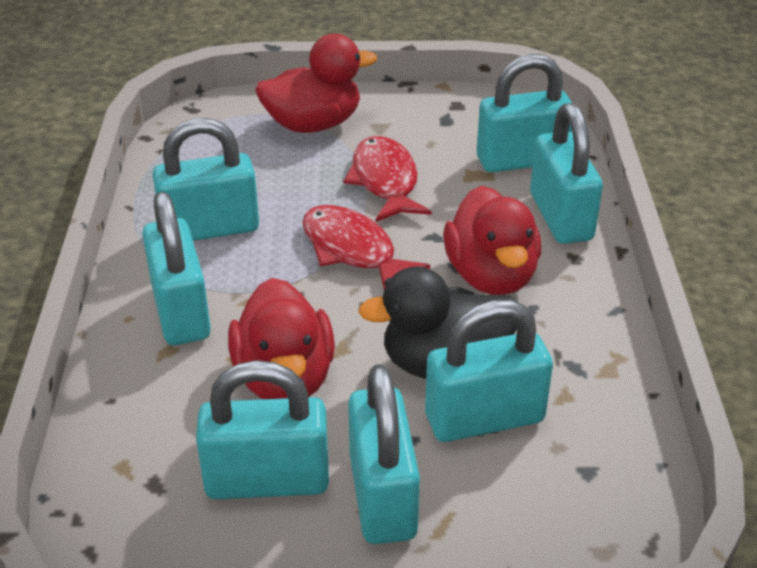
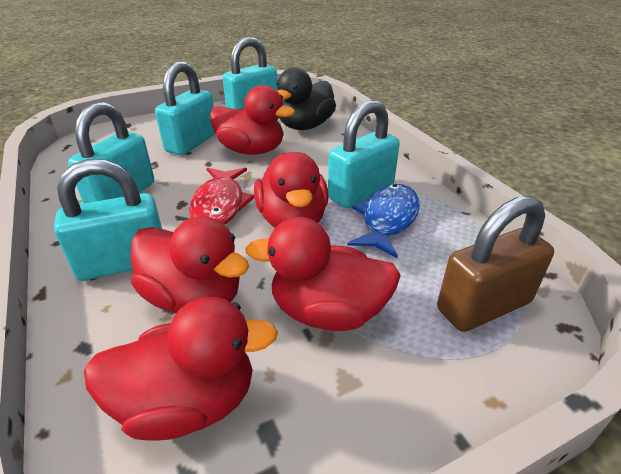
blue fish: 0 -> 1
brown padlock: 0 -> 1
red duck: 3 -> 5
red fish: 2 -> 1
turquoise padlock: 7 -> 5

